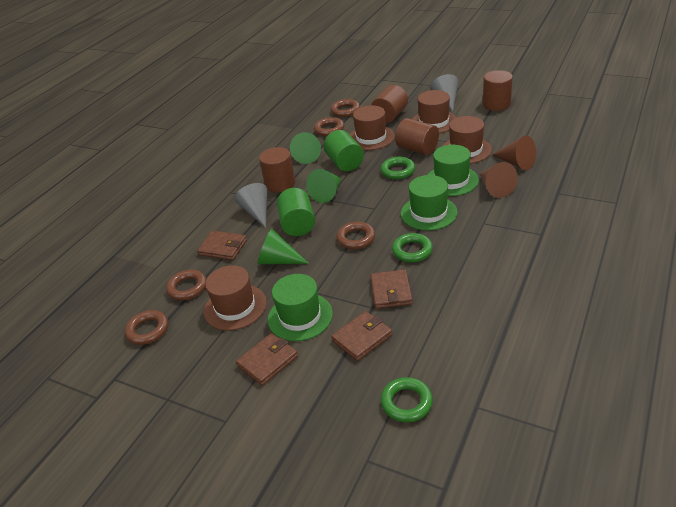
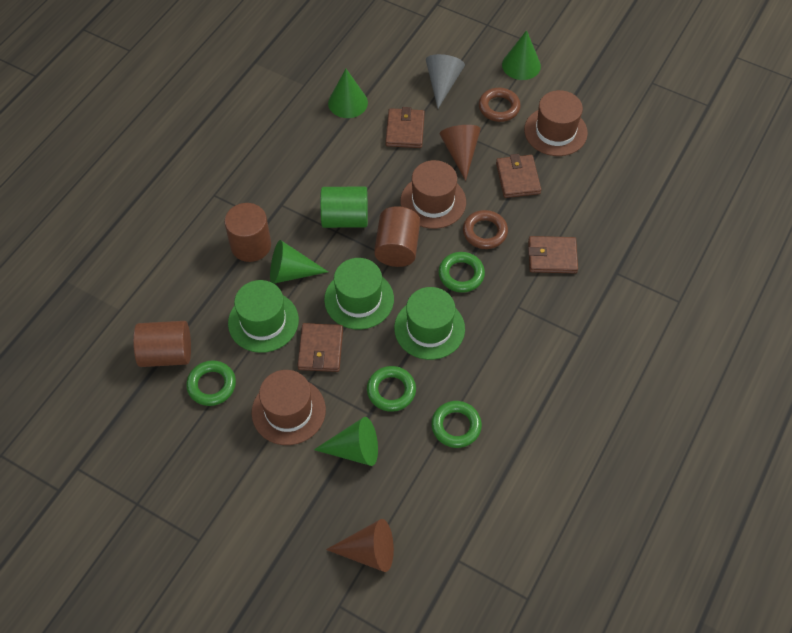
brown cylinder: 4 -> 3
brown hat: 4 -> 3
brown ring: 5 -> 2
green cone: 3 -> 4
green cylinder: 2 -> 1
green ring: 3 -> 4
grey cone: 2 -> 1

